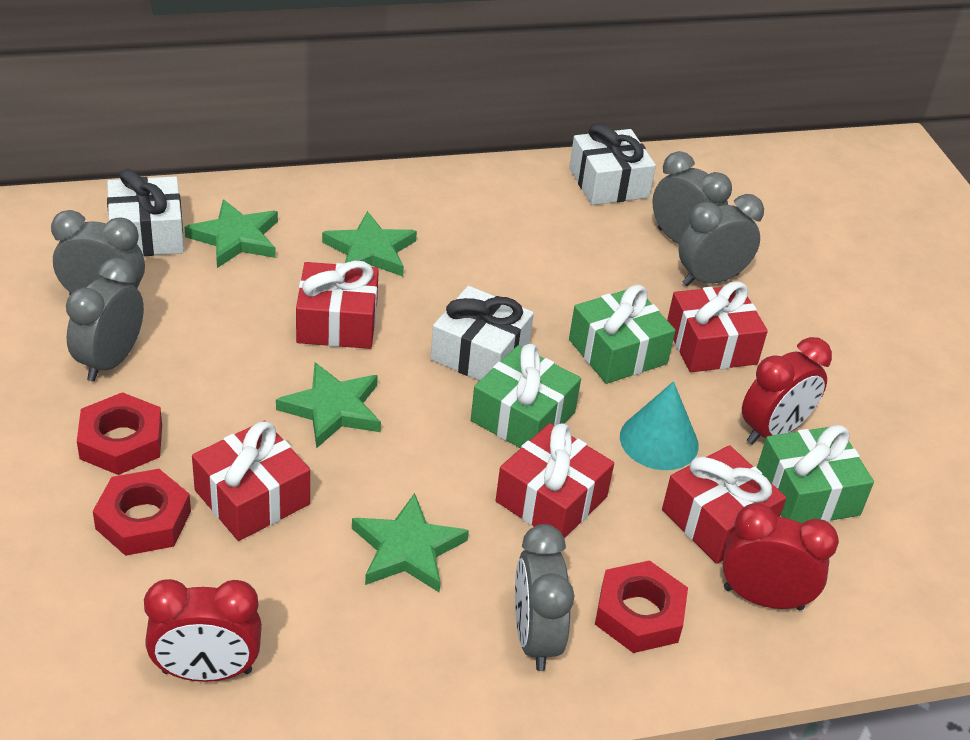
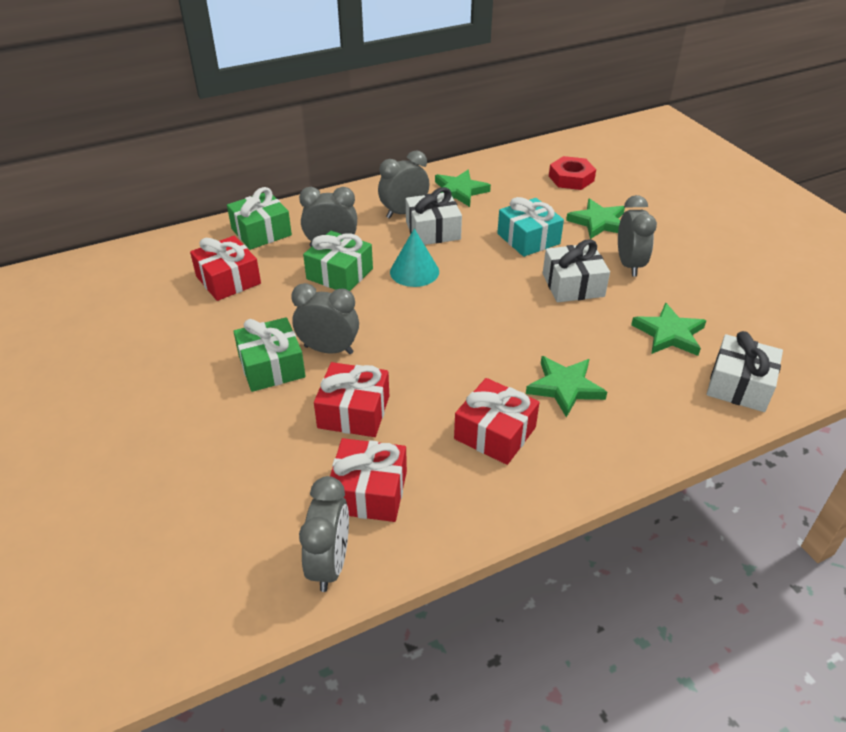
red clock: 3 -> 0
red gift: 5 -> 4
red nut: 3 -> 1
turquoise gift: 0 -> 1

